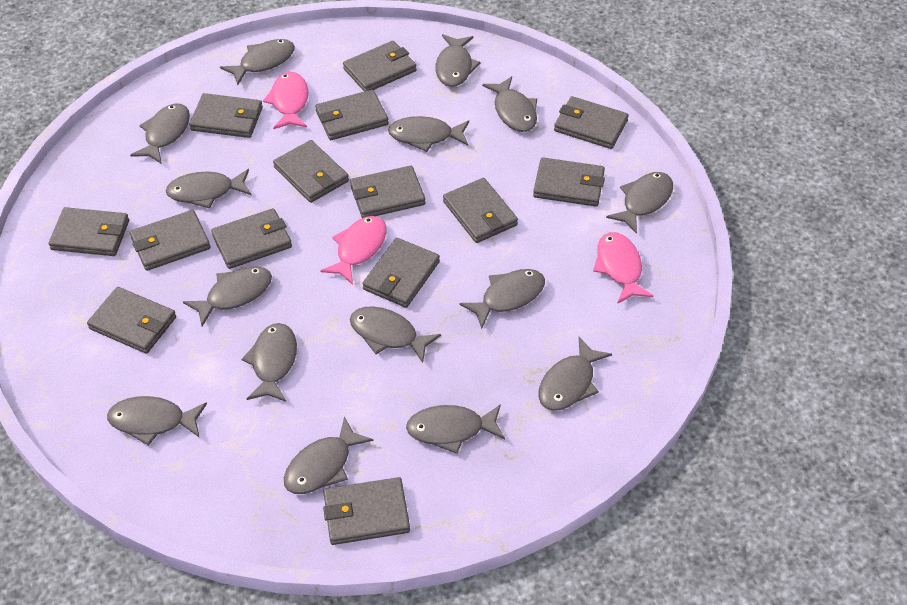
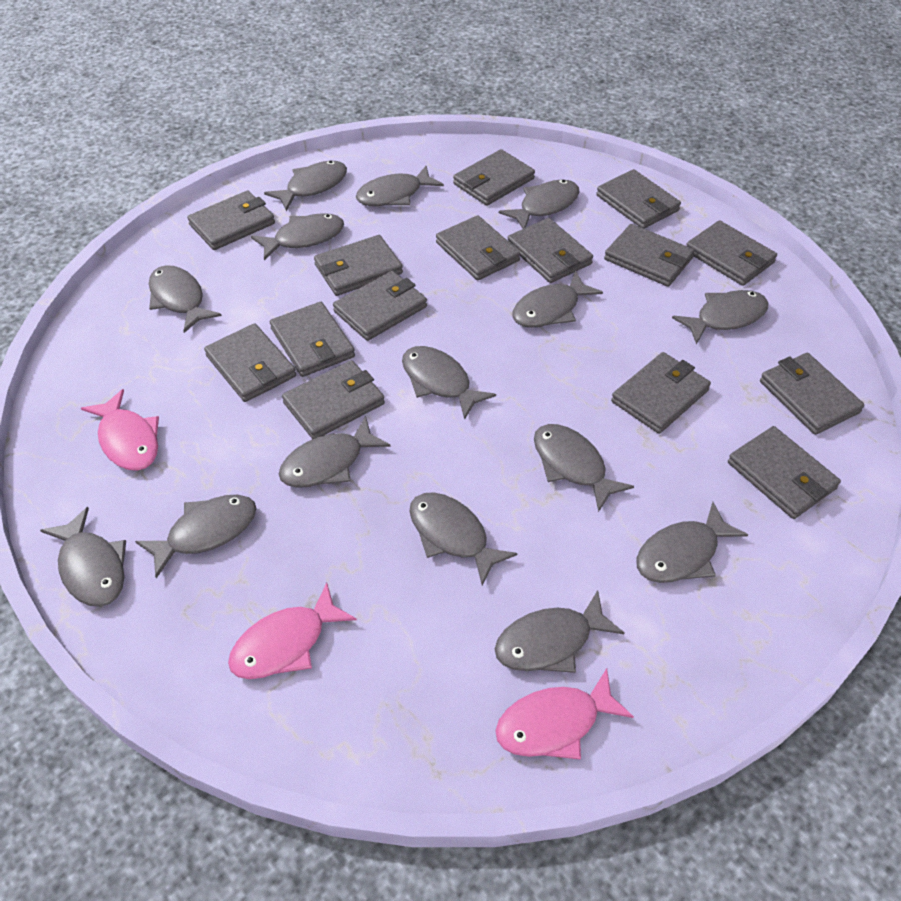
grey wallet: 14 -> 15

